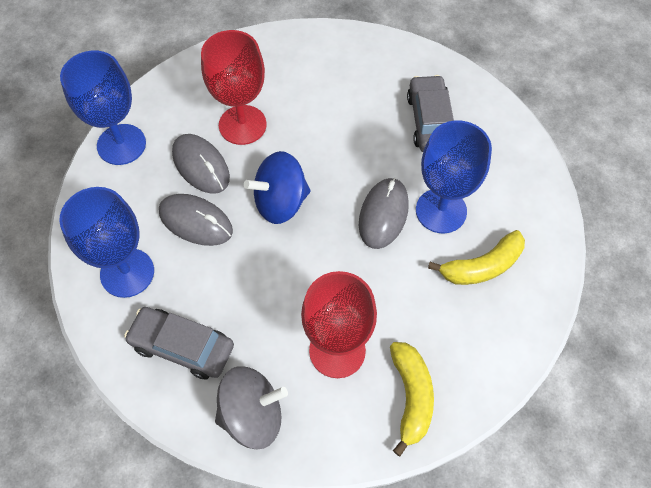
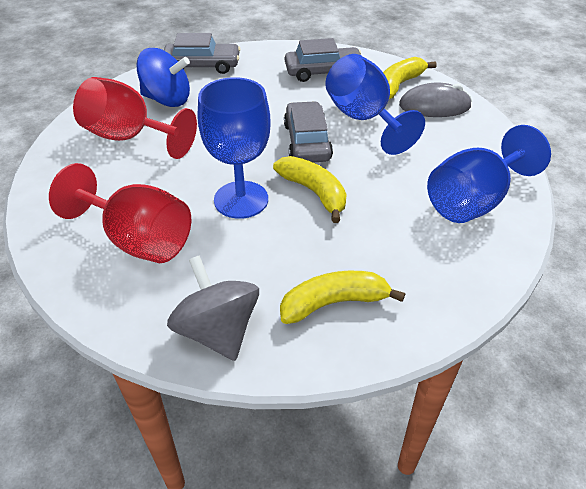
grey car: 2 -> 3
grey mouse: 3 -> 1
yellow banana: 2 -> 3

